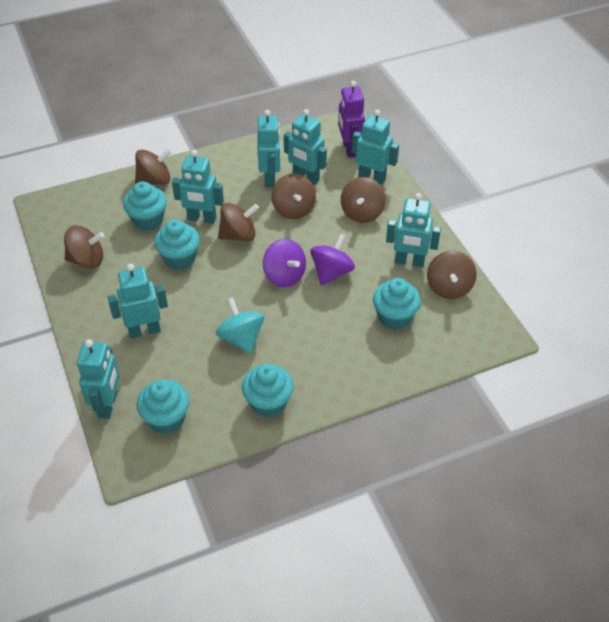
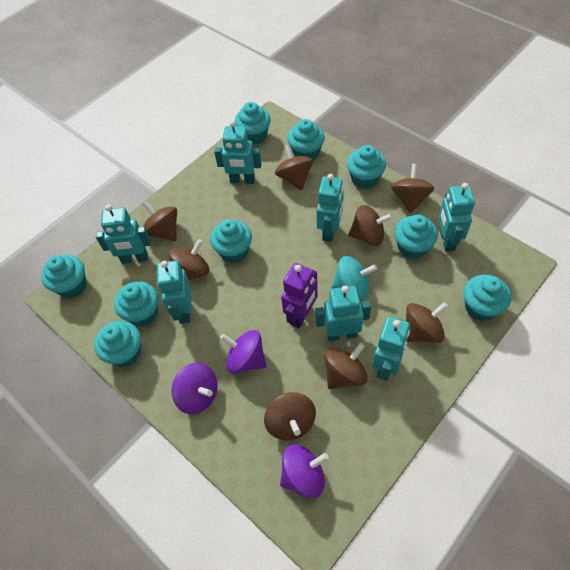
brown spinning top: 6 -> 8
purple spinning top: 2 -> 3
turquoise cupcake: 5 -> 9

